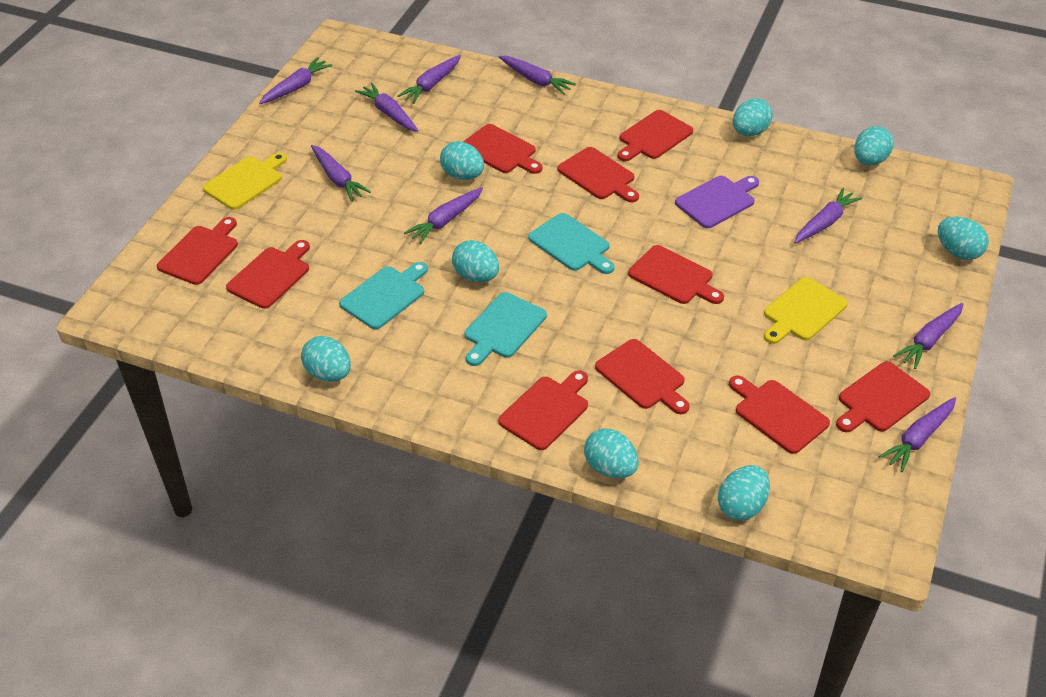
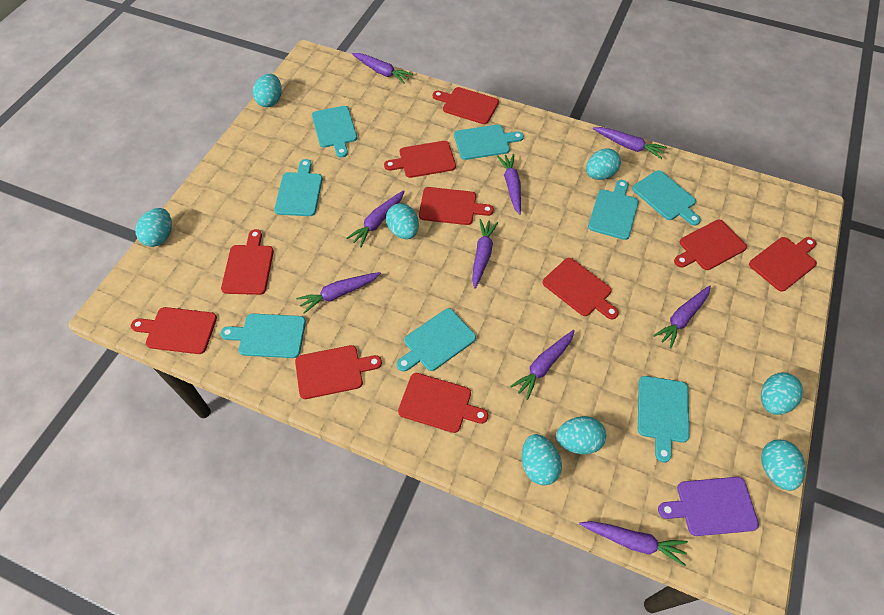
turquoise cutting board: 3 -> 8
yellow cutting board: 2 -> 0

